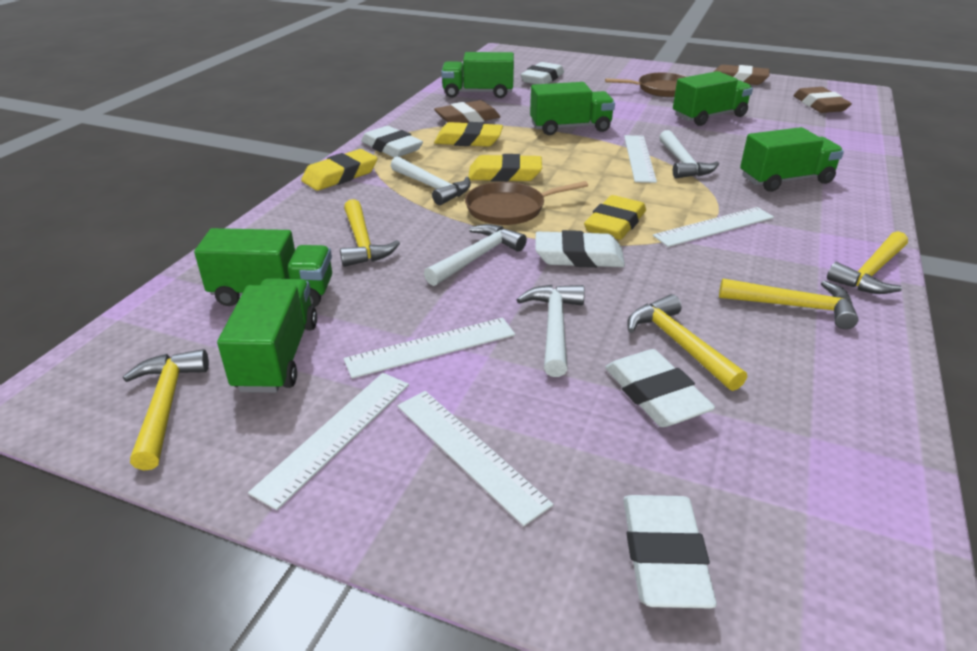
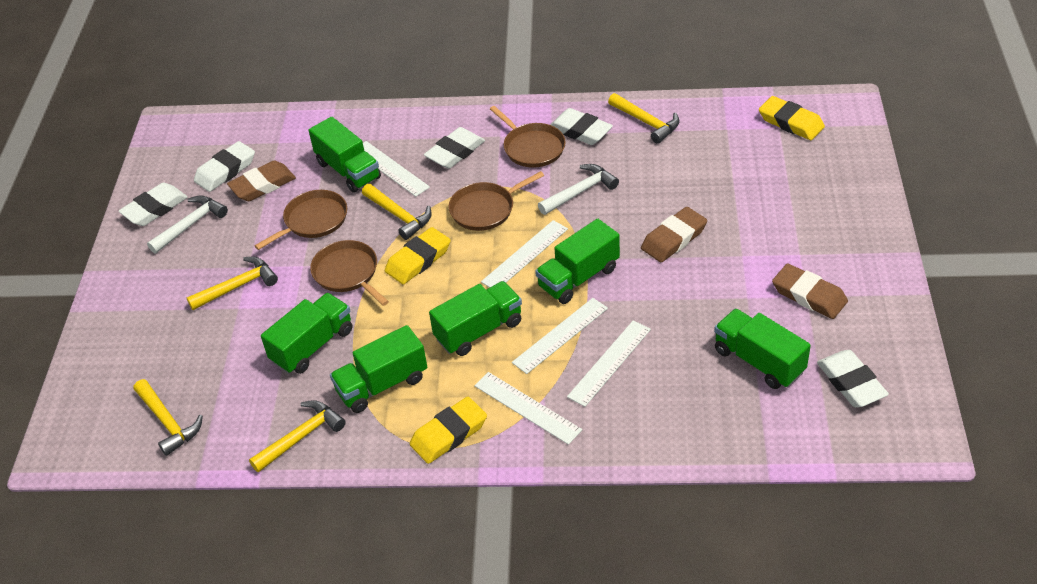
brown pan: 2 -> 4
white hammer: 4 -> 2
yellow eraser: 4 -> 3

